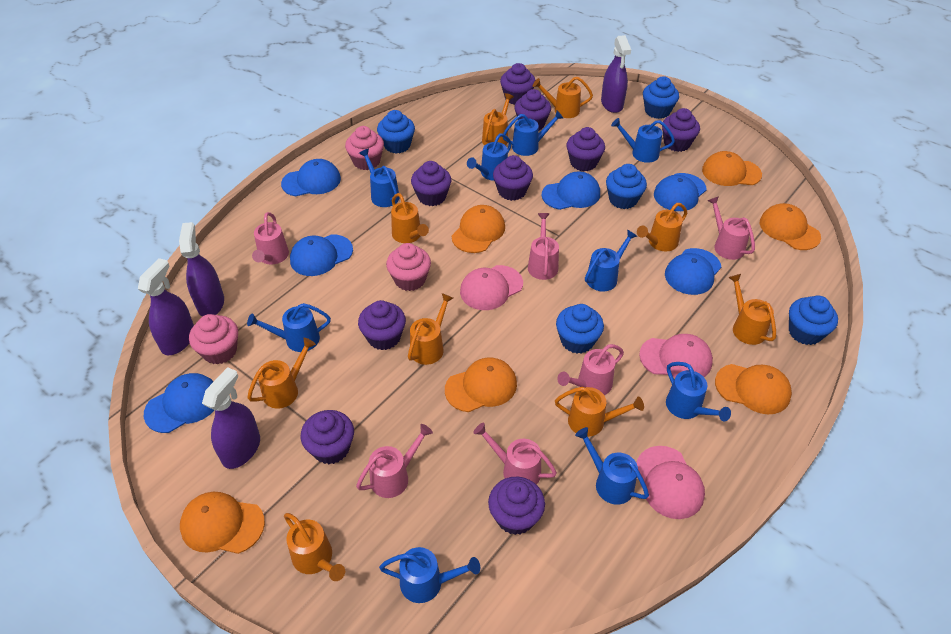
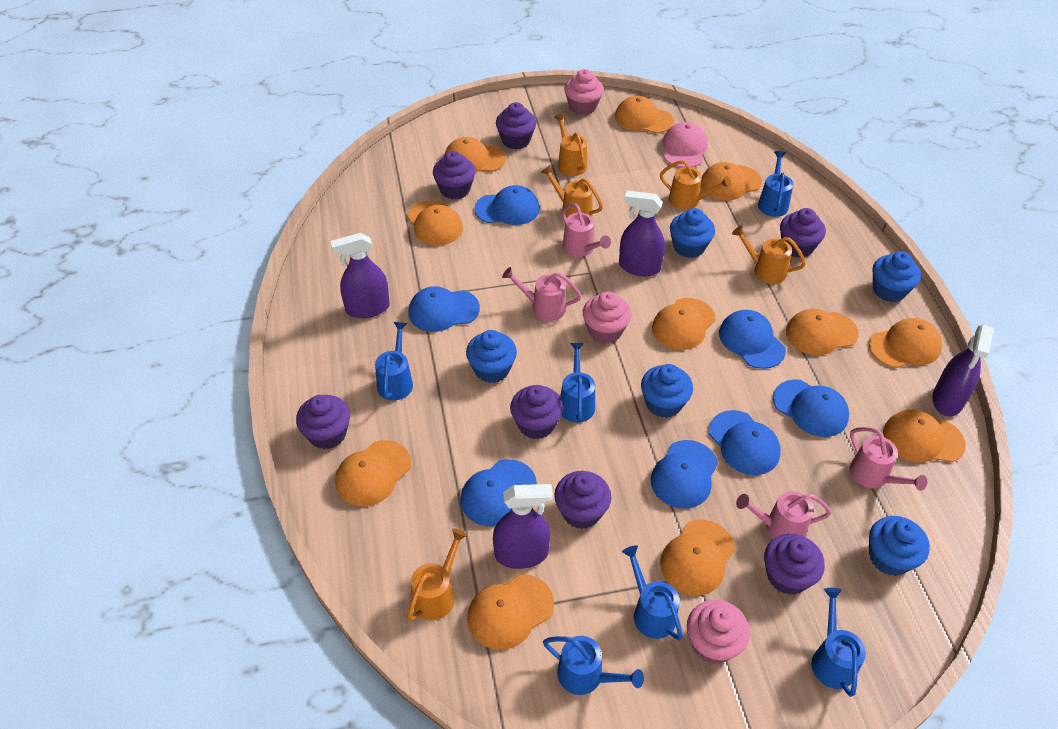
blue cap: 6 -> 7
blue watering can: 9 -> 6
orange cap: 6 -> 11
orange watering can: 9 -> 5
pink cap: 3 -> 1
pink watering can: 6 -> 4
purple cupcake: 9 -> 7

